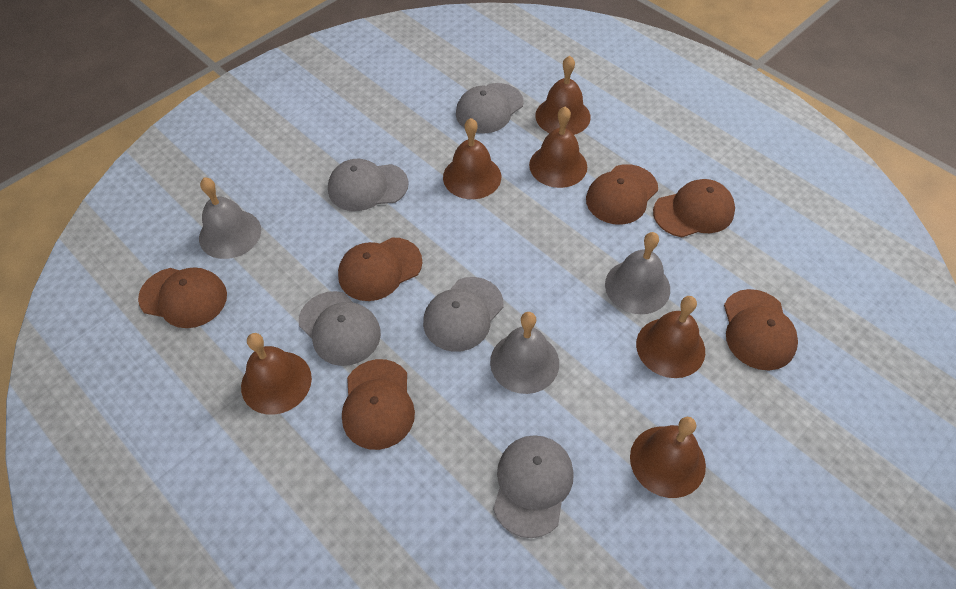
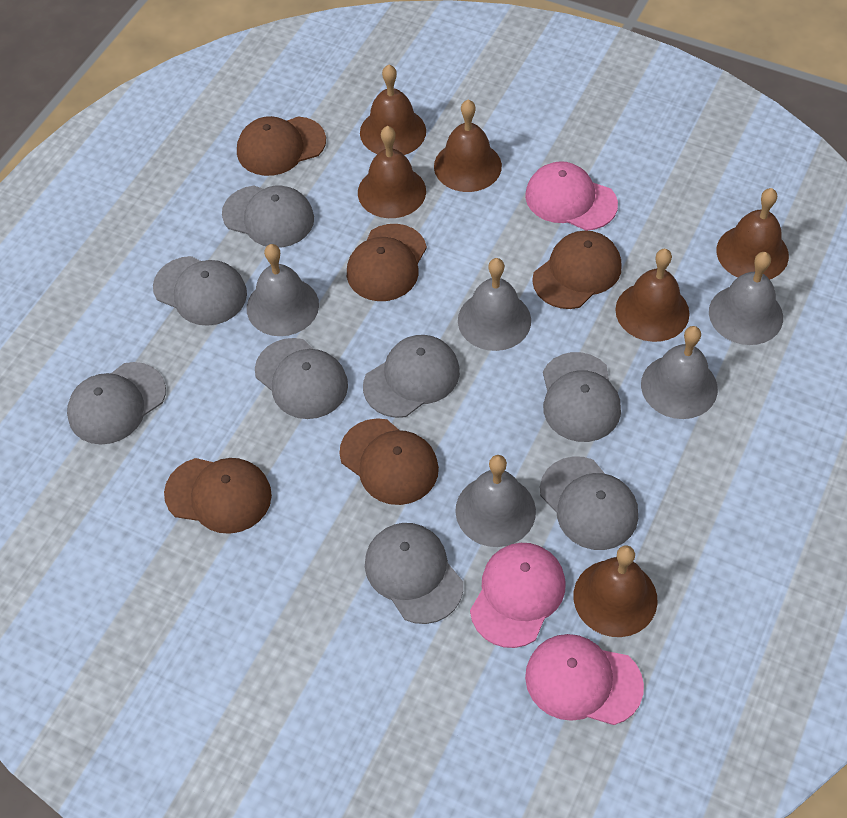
brown cap: 6 -> 5
grey bell: 3 -> 5
grey cap: 5 -> 8
pink cap: 0 -> 3

